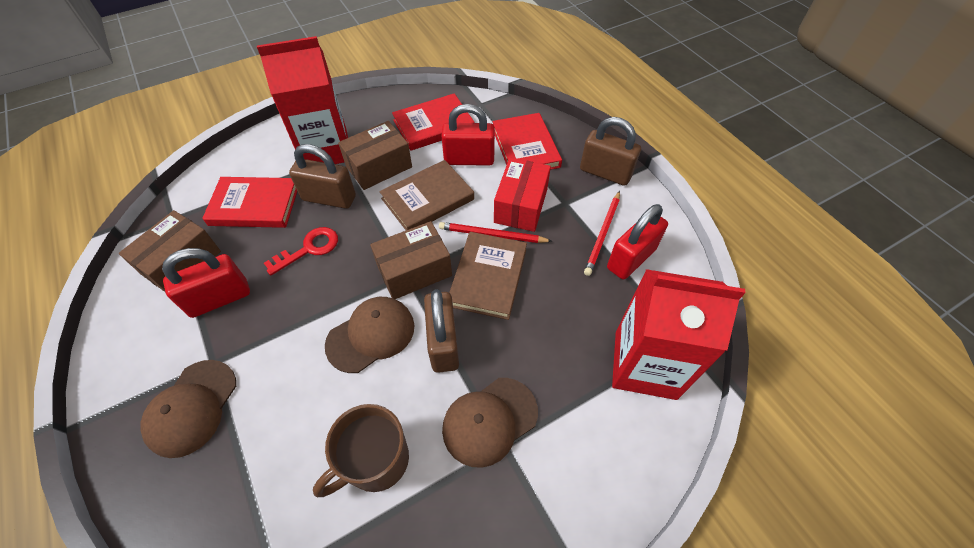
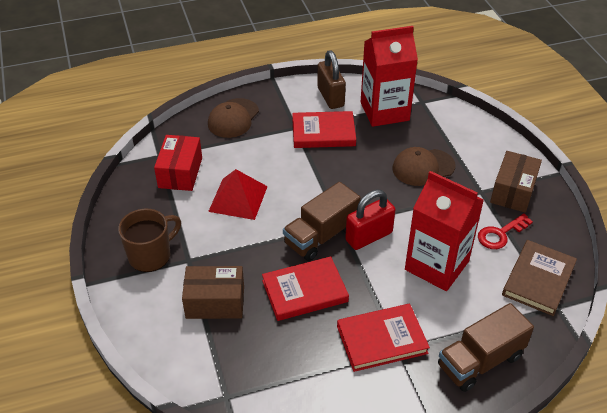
brown book: 2 -> 1
brown box: 3 -> 2
brown cap: 3 -> 2
brown padlock: 3 -> 1
brown truck: 0 -> 2
red padlock: 3 -> 1
red pencil: 2 -> 0
red pyramid: 0 -> 1

